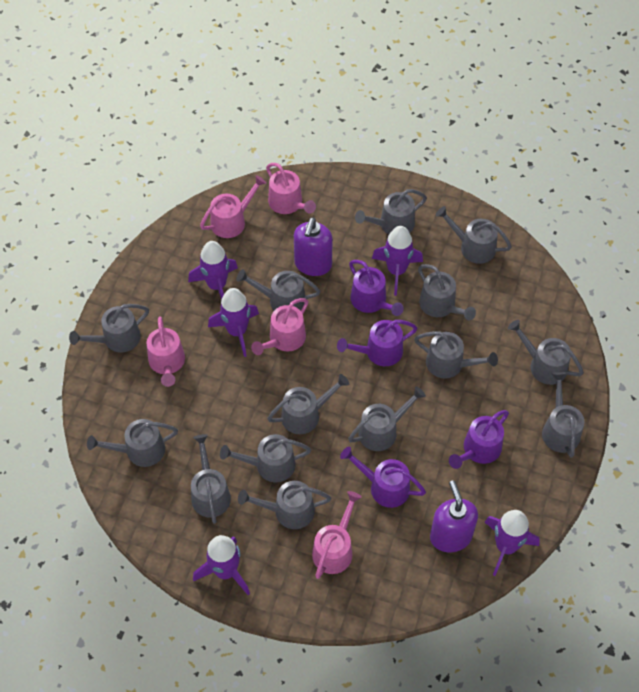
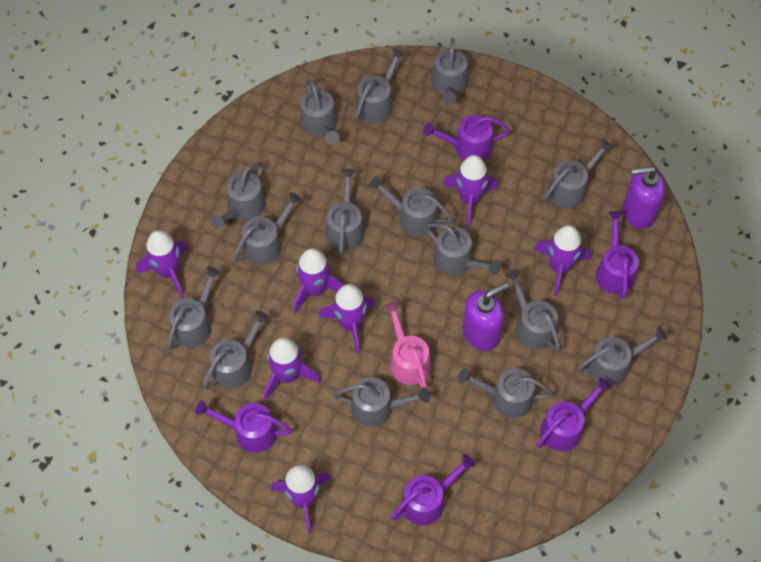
grey watering can: 14 -> 15
pink watering can: 5 -> 1
purple rocket: 5 -> 7
purple watering can: 4 -> 5

